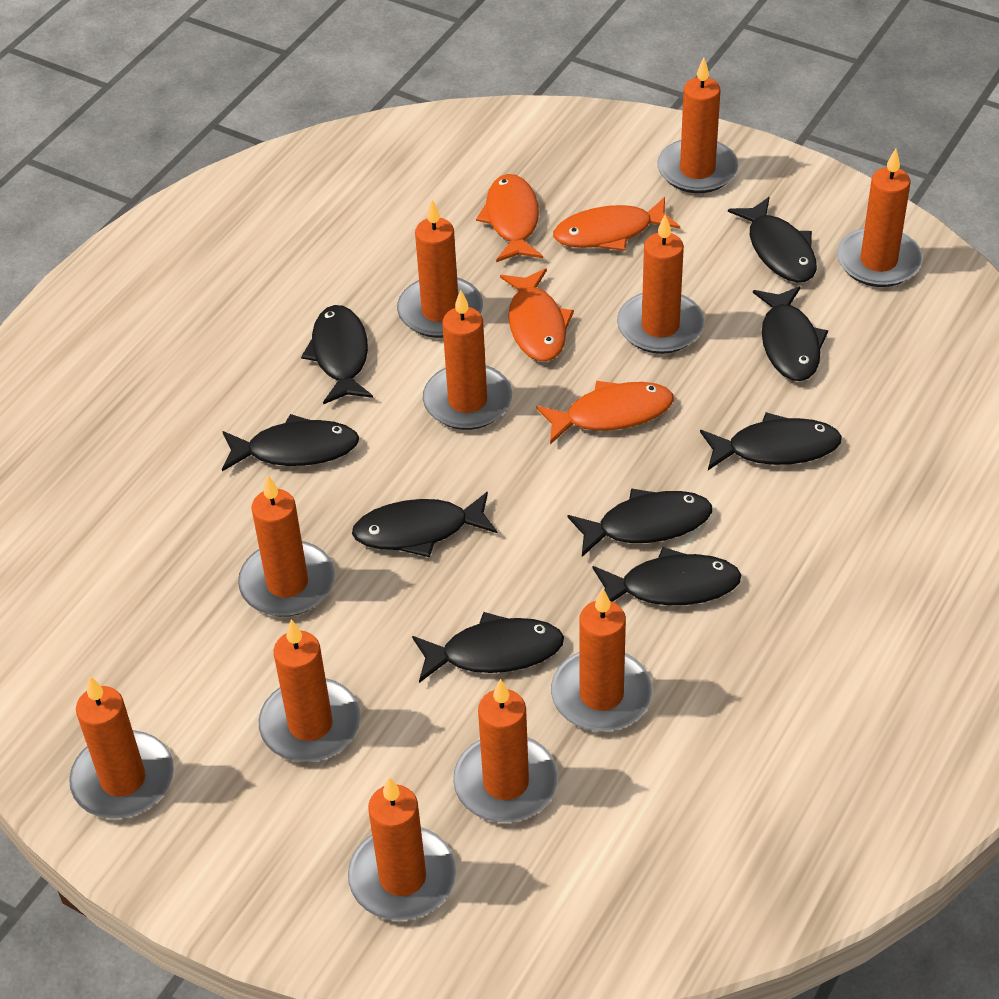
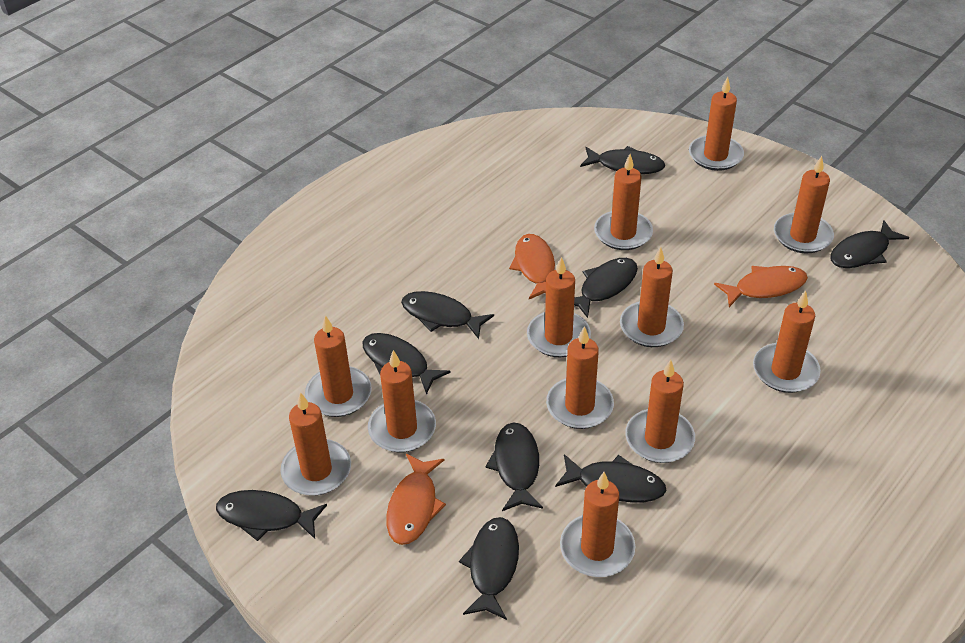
orange candle: 11 -> 12
orange fish: 4 -> 3

